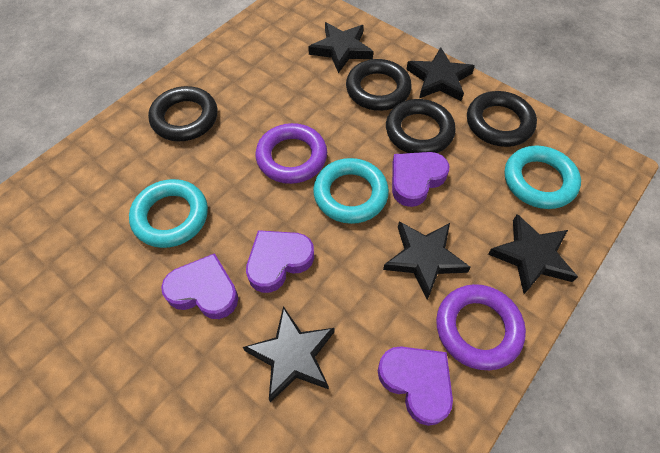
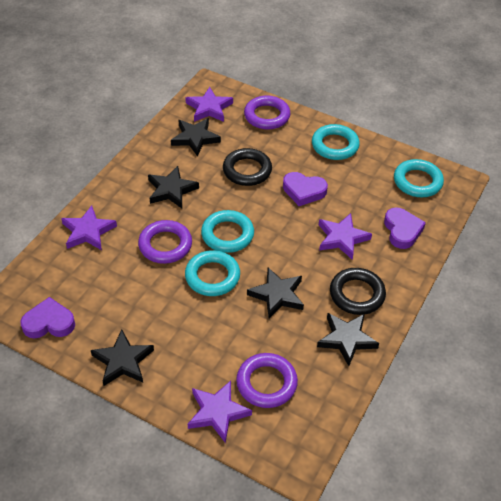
black ring: 4 -> 2
purple heart: 4 -> 3
purple ring: 2 -> 3
purple star: 0 -> 4
turquoise ring: 3 -> 4

